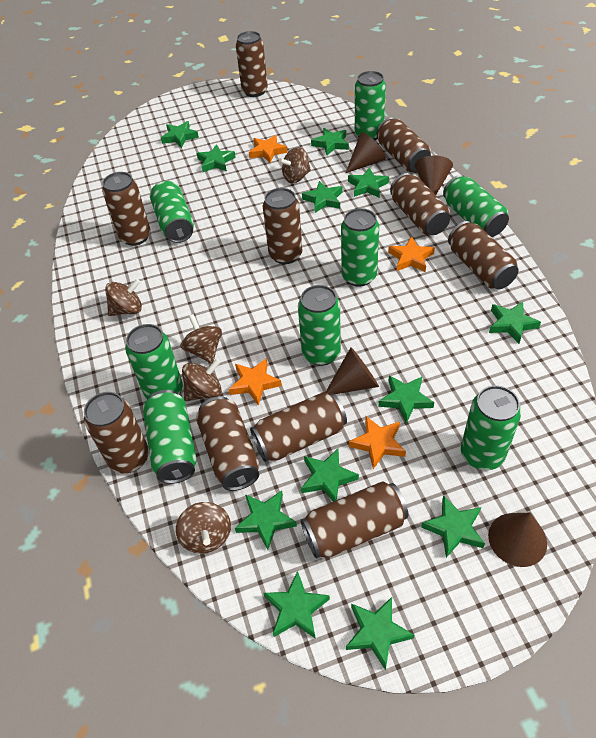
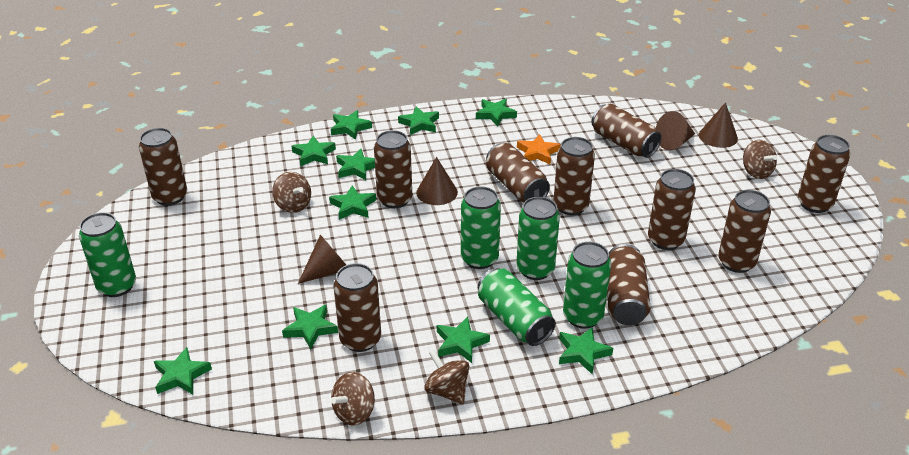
brown spinning top: 5 -> 4
green can: 8 -> 5
green star: 12 -> 10
orange star: 4 -> 1

